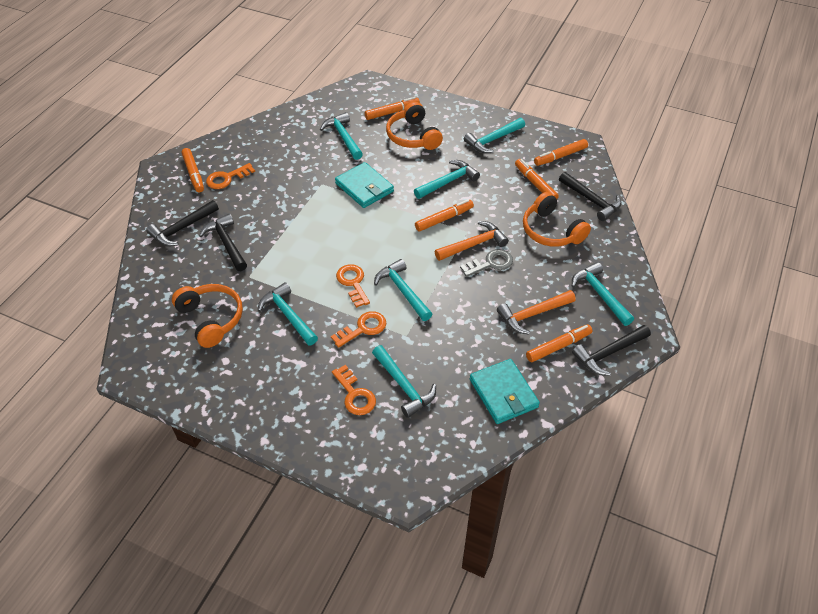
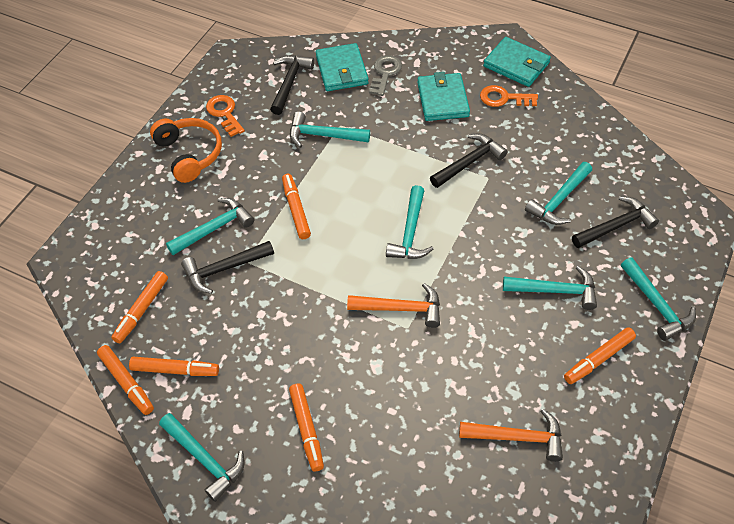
orange headphones: 3 -> 1
orange key: 4 -> 2
turquoise wallet: 2 -> 3

